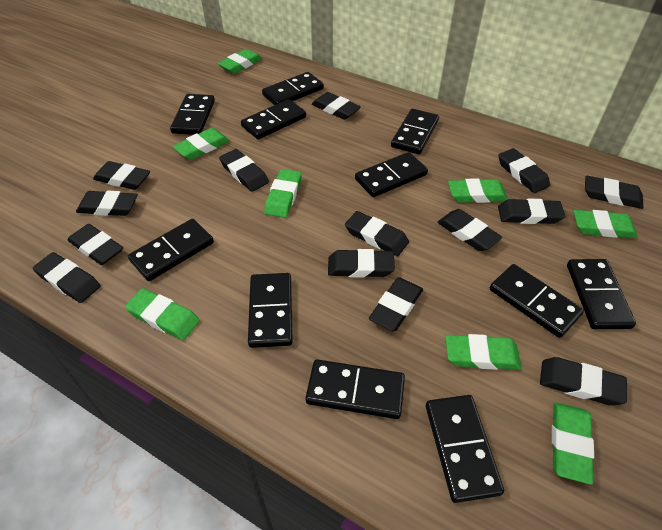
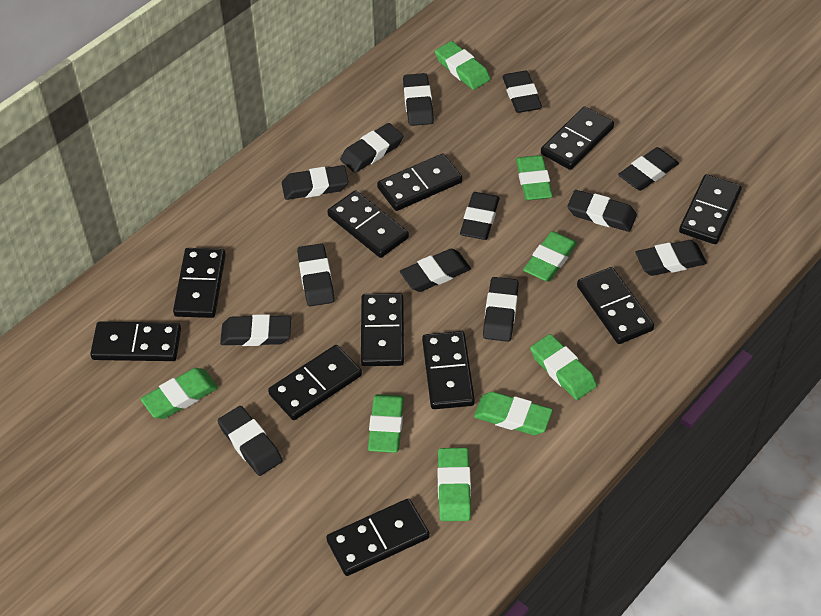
black eraser: 14 -> 13

